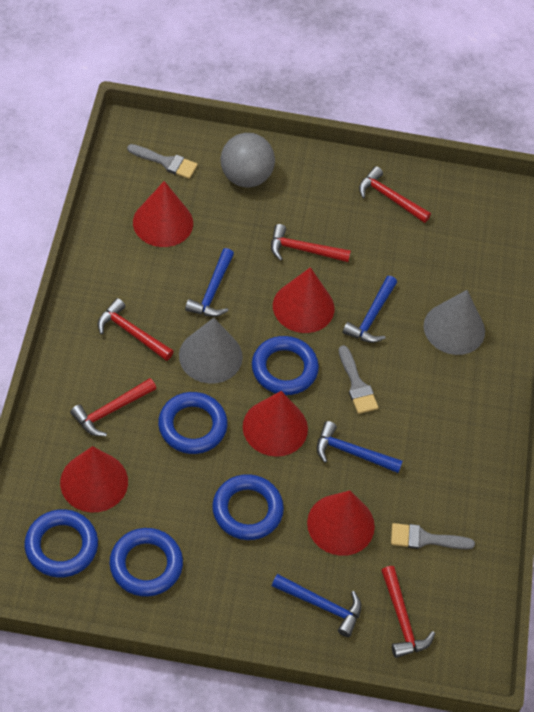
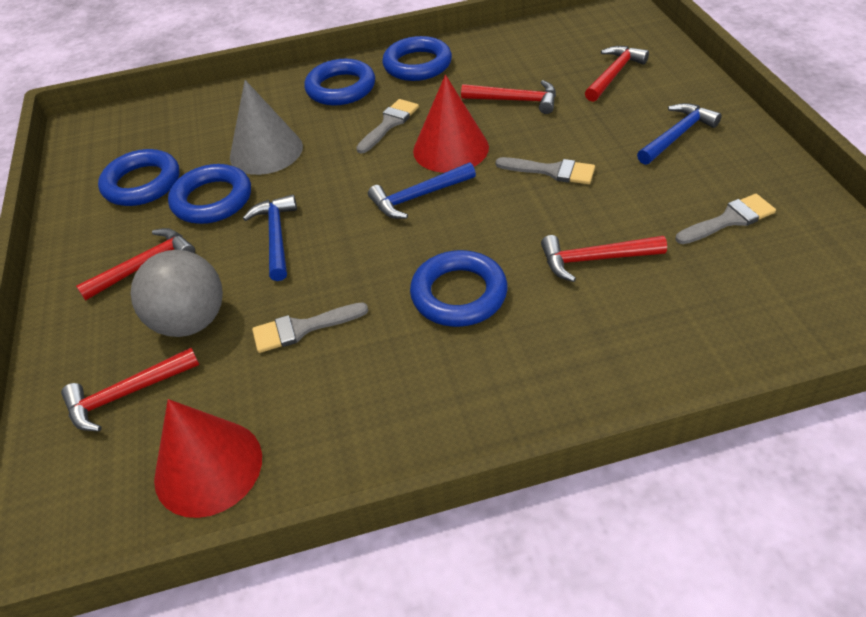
blue hammer: 4 -> 3
grey brush: 3 -> 4
grey cone: 2 -> 1
red cone: 5 -> 2

